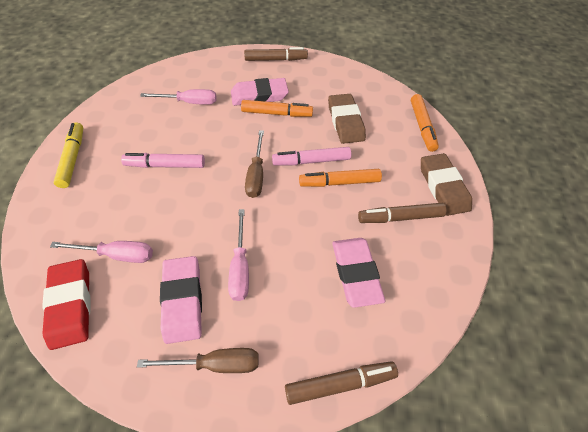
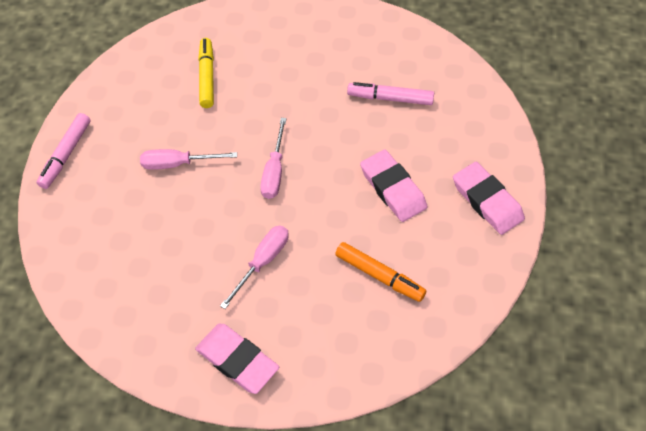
brown eraser: 2 -> 0
brown marker: 3 -> 0
brown screwdriver: 2 -> 0
orange marker: 3 -> 1
red eraser: 1 -> 0

